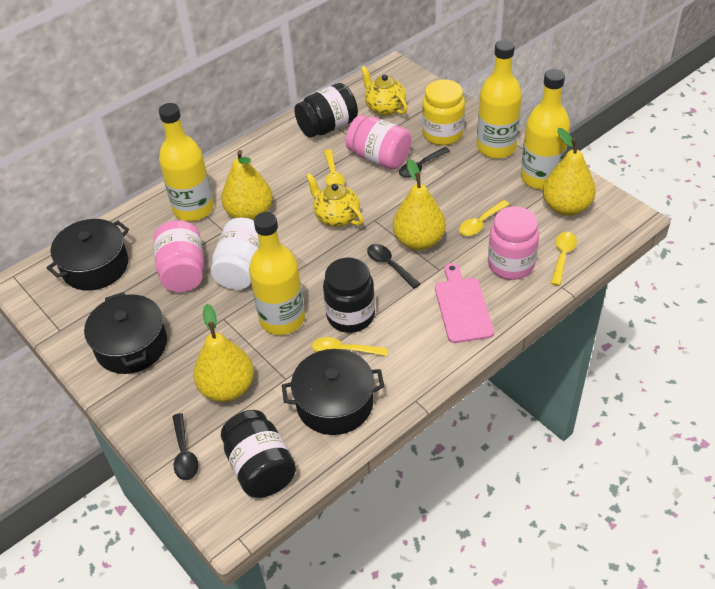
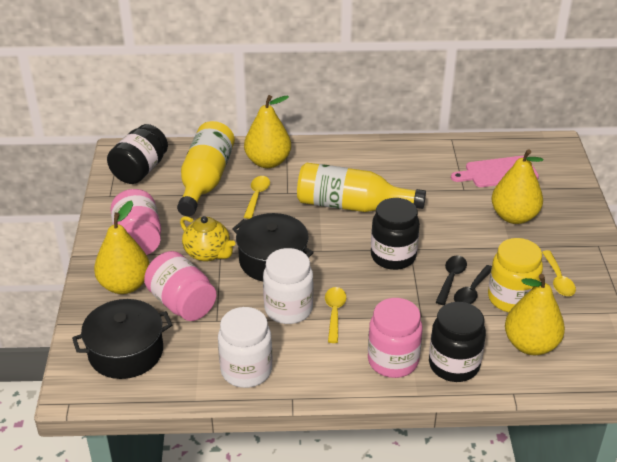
black pot: 3 -> 2
black spoon: 3 -> 2
white jar: 1 -> 2
yellow bottle: 4 -> 2
yellow spoon: 4 -> 3
yellow teapot: 2 -> 1

